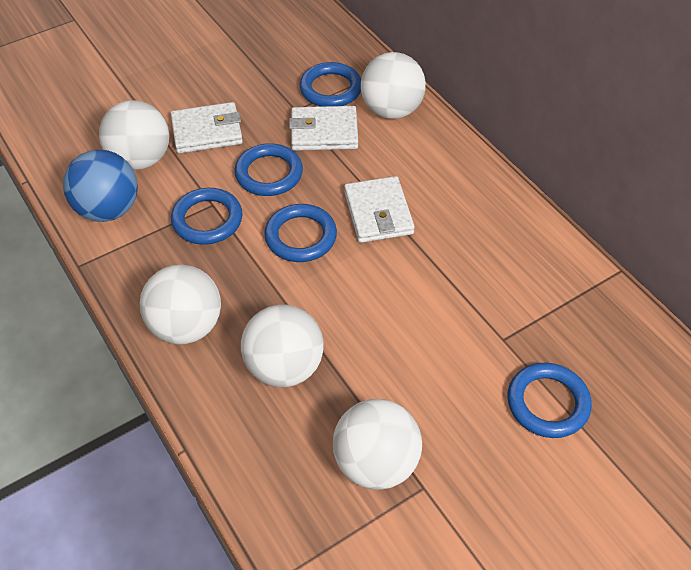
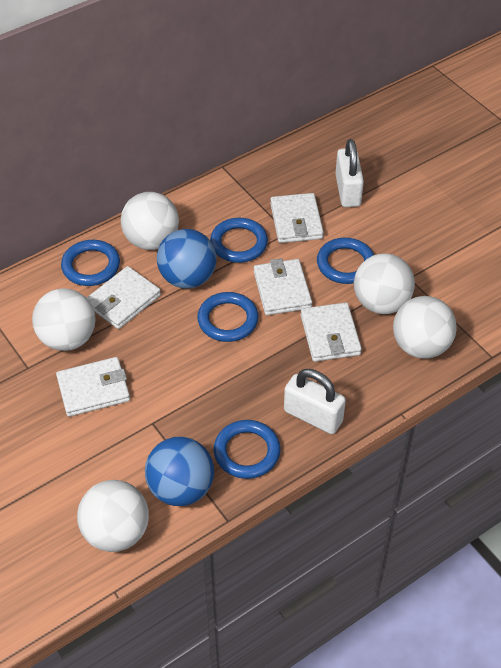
blue ball: 1 -> 2
white padlock: 0 -> 2
white wallet: 3 -> 5

